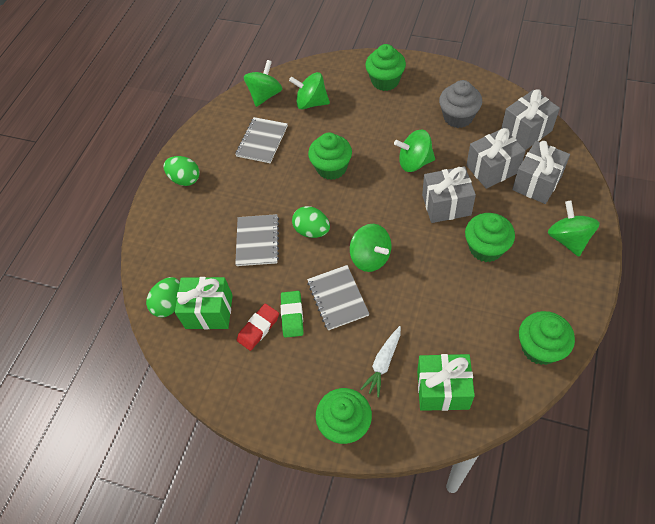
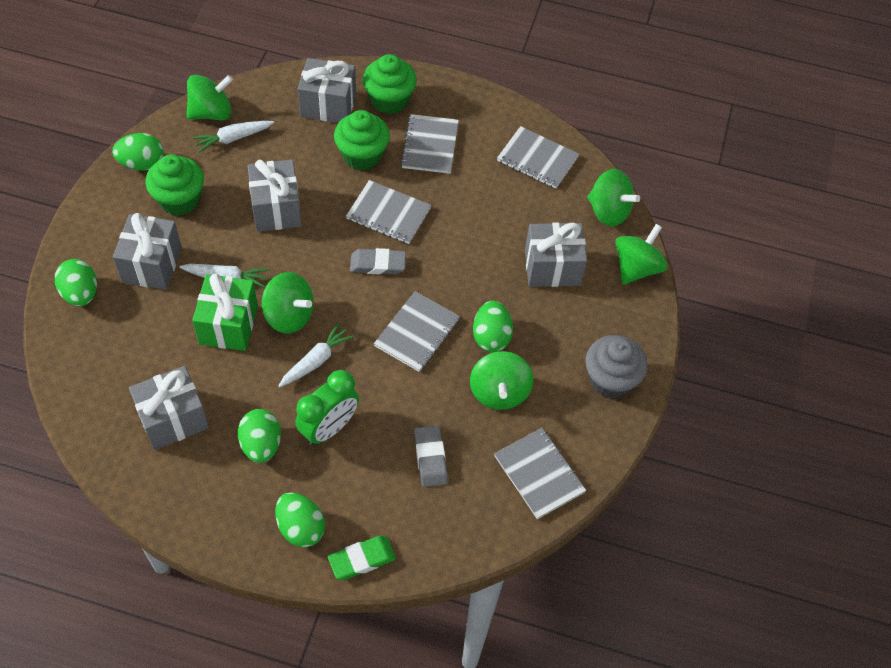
green clock: 0 -> 1
green cupcake: 5 -> 3
green egg: 3 -> 5
green gift: 2 -> 1
grey eraser: 0 -> 2
grey gift: 4 -> 5
grey notebook: 3 -> 5
red eraser: 1 -> 0
white carrot: 1 -> 3

